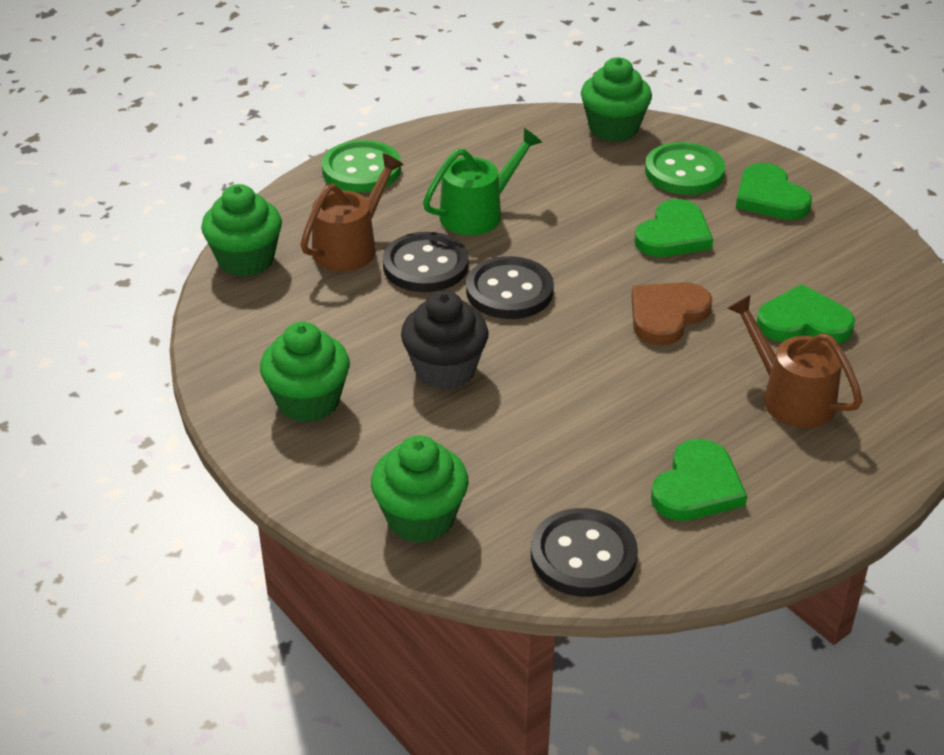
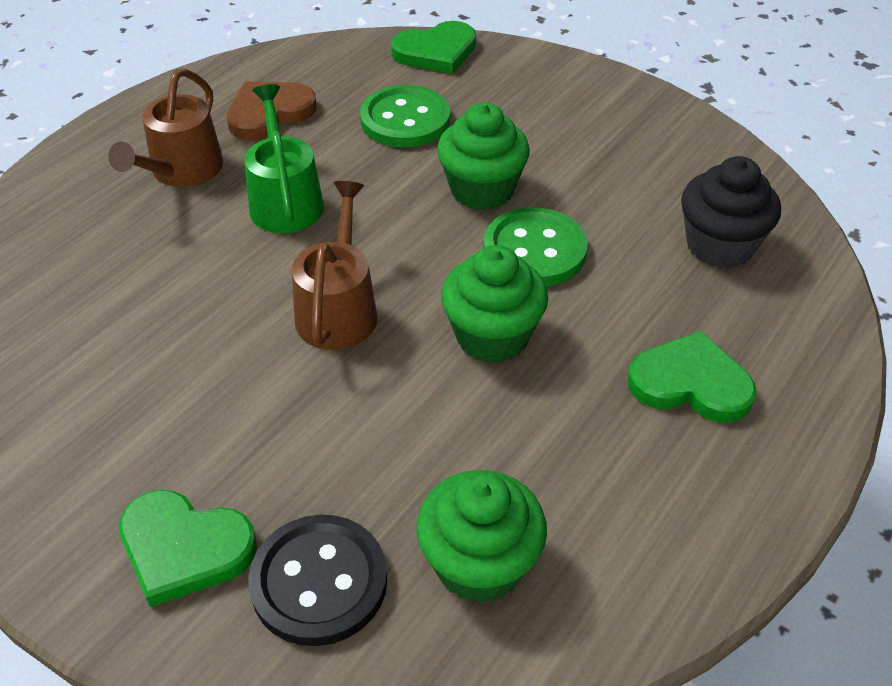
black button: 3 -> 1
green cupcake: 4 -> 3
green heart: 4 -> 3

